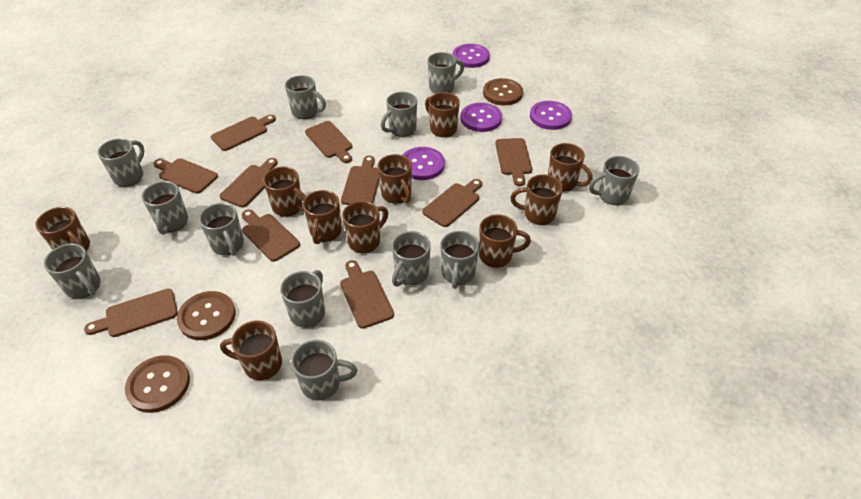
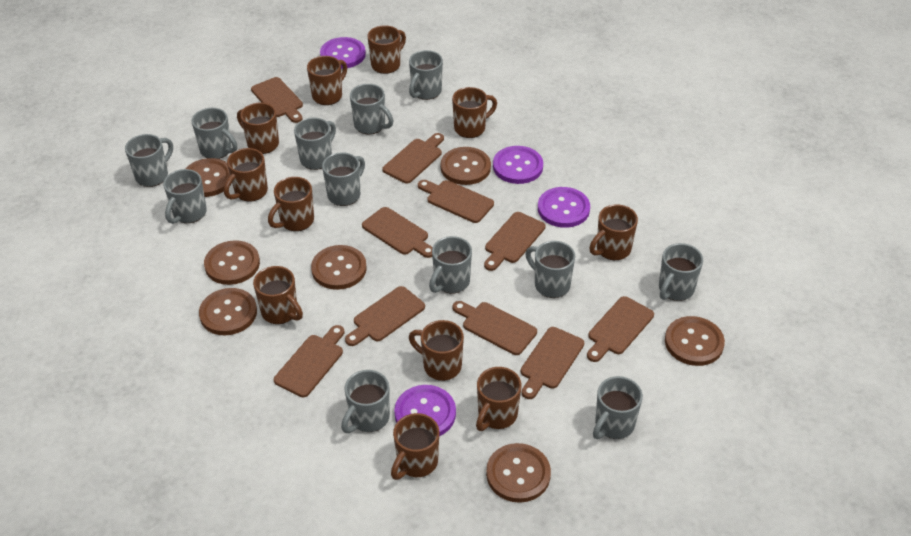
brown button: 3 -> 7
brown mug: 10 -> 11

